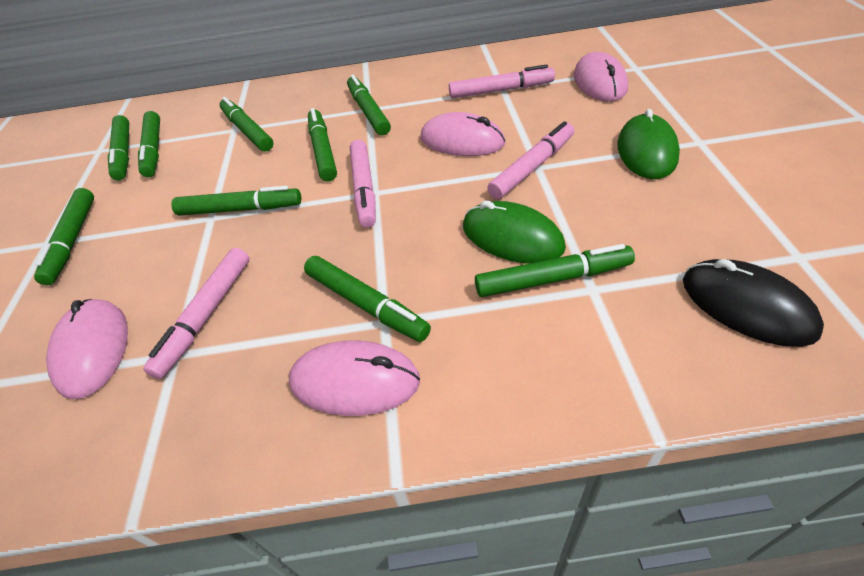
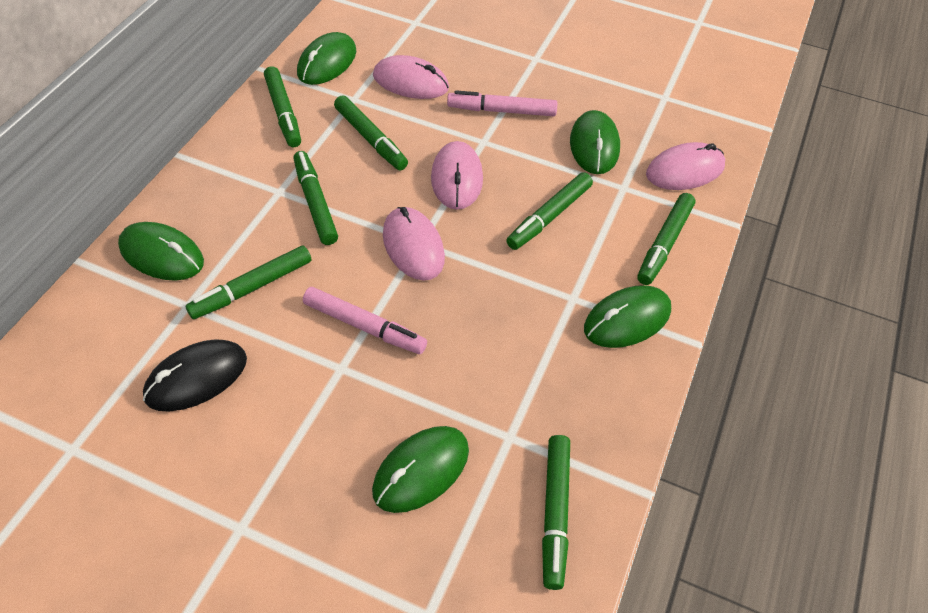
green marker: 9 -> 7
green mouse: 2 -> 5
pink marker: 4 -> 2

